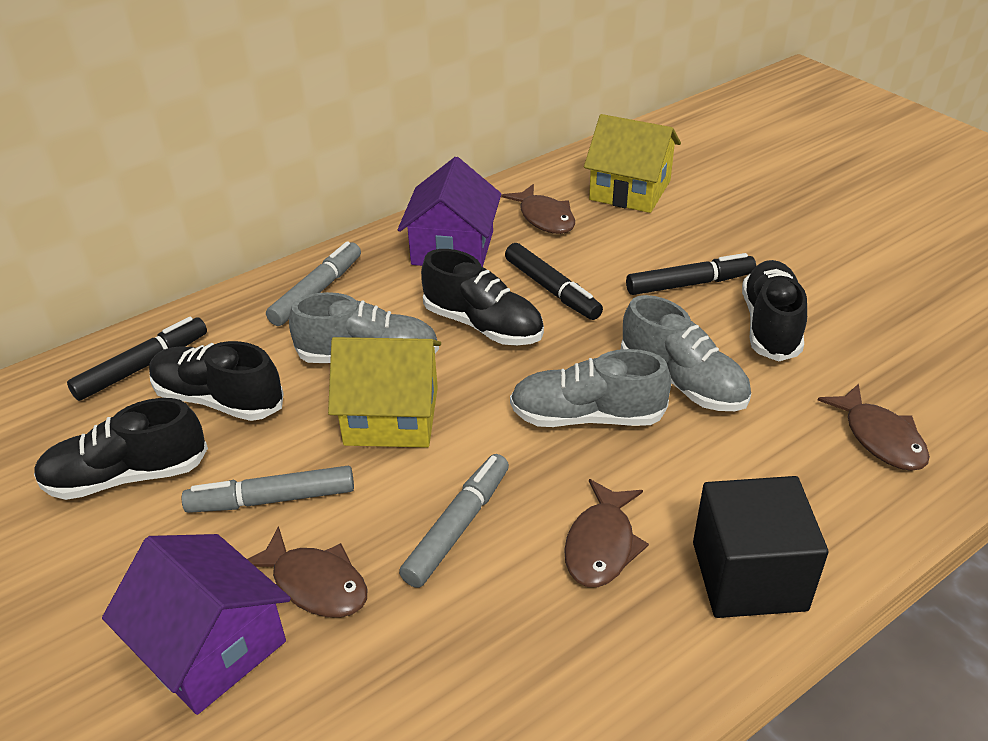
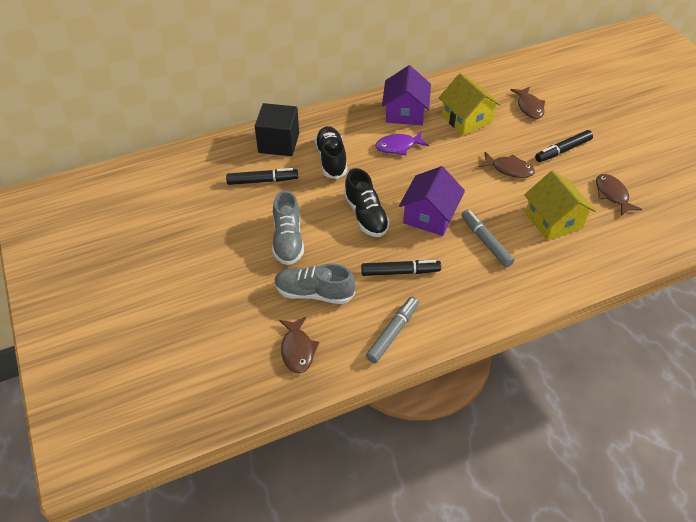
black shoe: 4 -> 2
grey marker: 3 -> 2
grey shoe: 3 -> 2
purple fish: 0 -> 1

